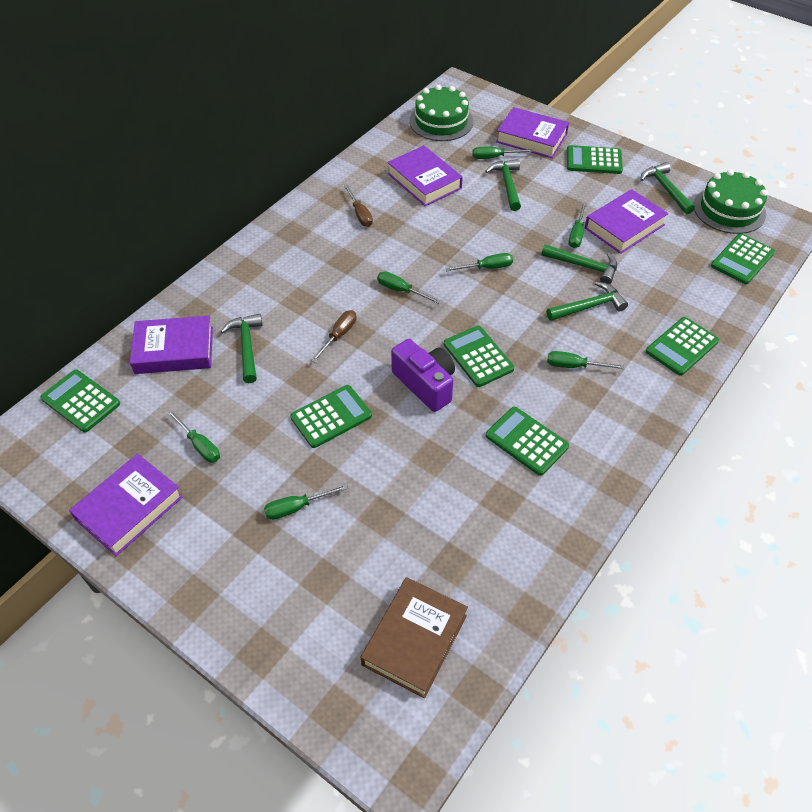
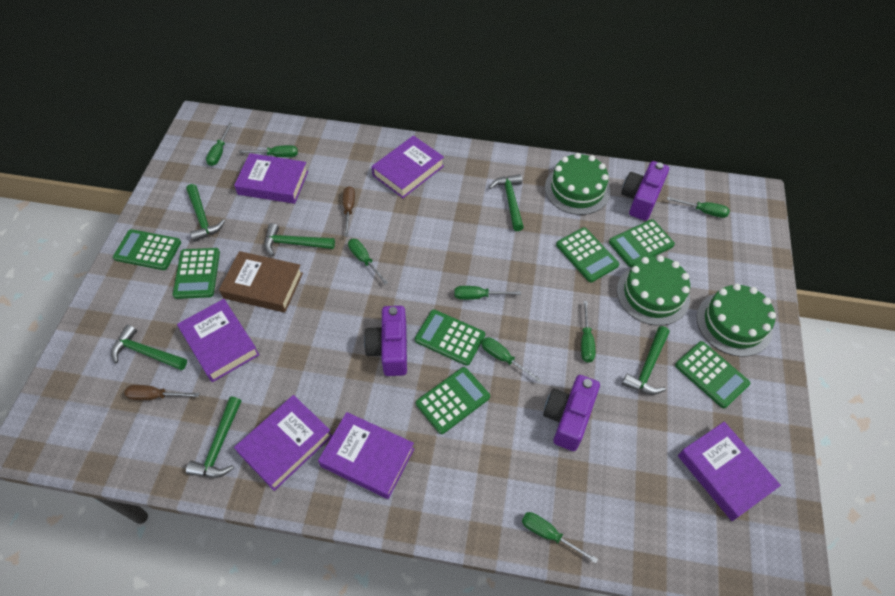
green cake: 2 -> 3
green hammer: 5 -> 6
green screwdriver: 7 -> 8
purple book: 5 -> 6
purple camera: 1 -> 3

